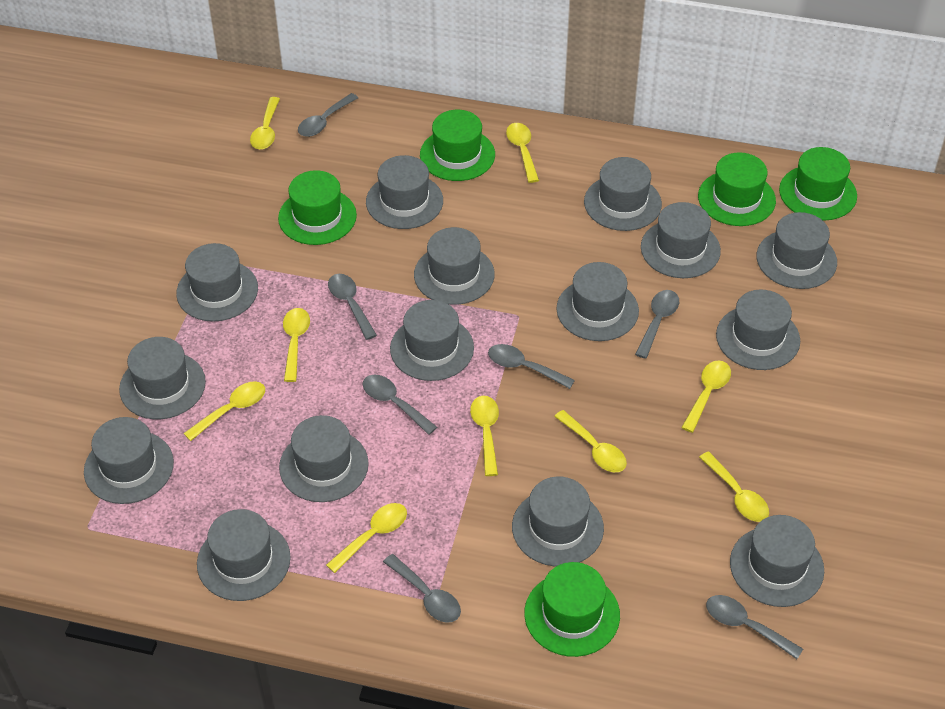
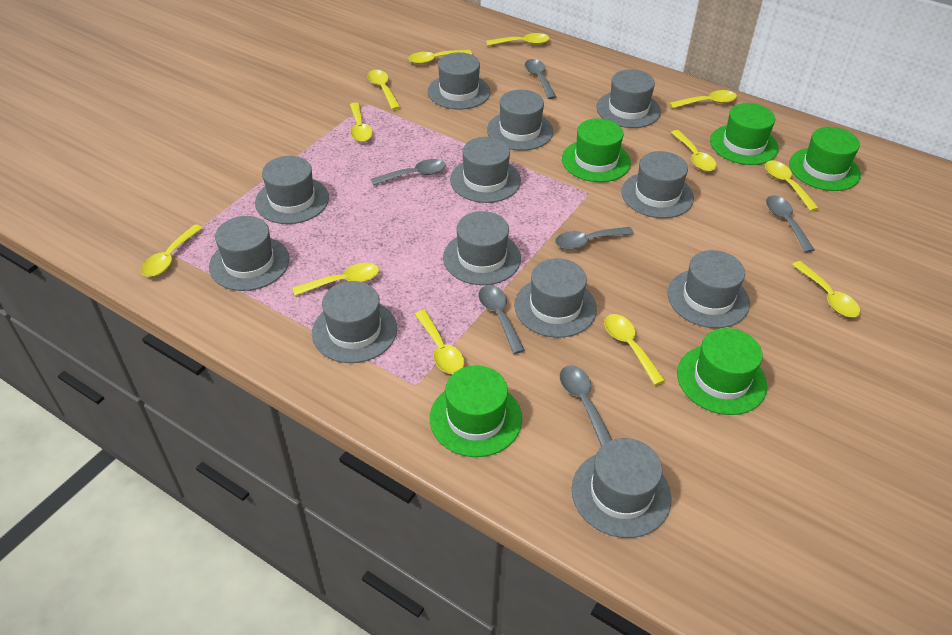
grey hat: 15 -> 12
grey spoon: 7 -> 6
yellow spoon: 9 -> 12

